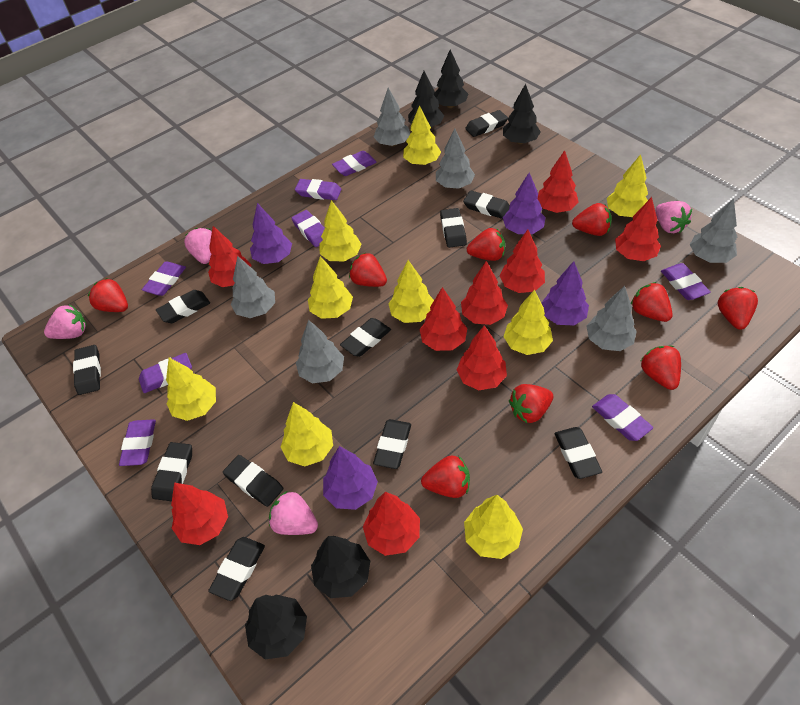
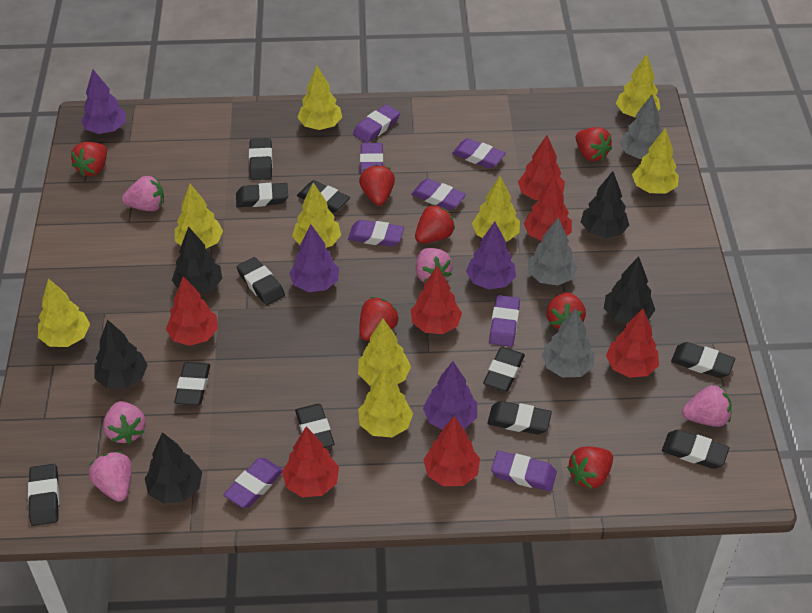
grey tree: 6 -> 3
pink strawberry: 4 -> 5
red strawberry: 9 -> 7
red tree: 9 -> 7

